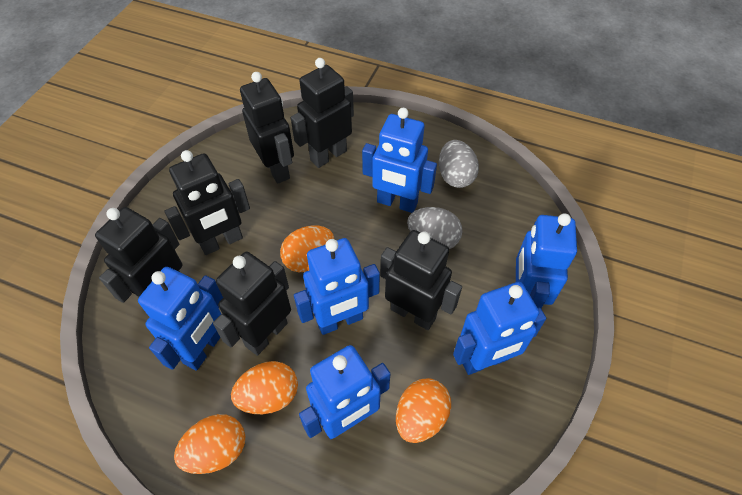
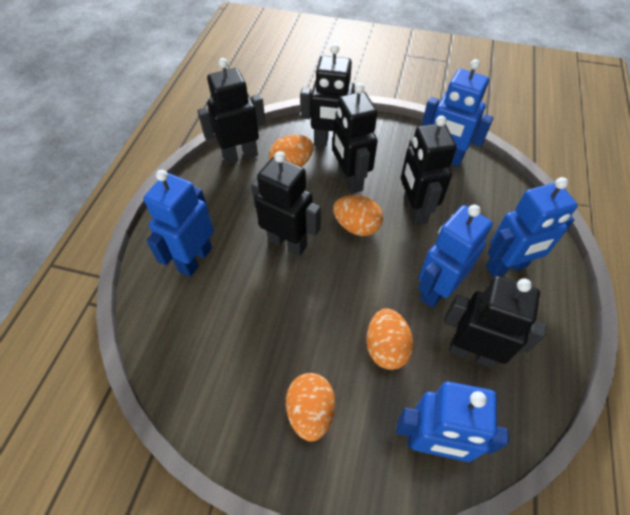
blue robot: 6 -> 5
grey egg: 2 -> 0

